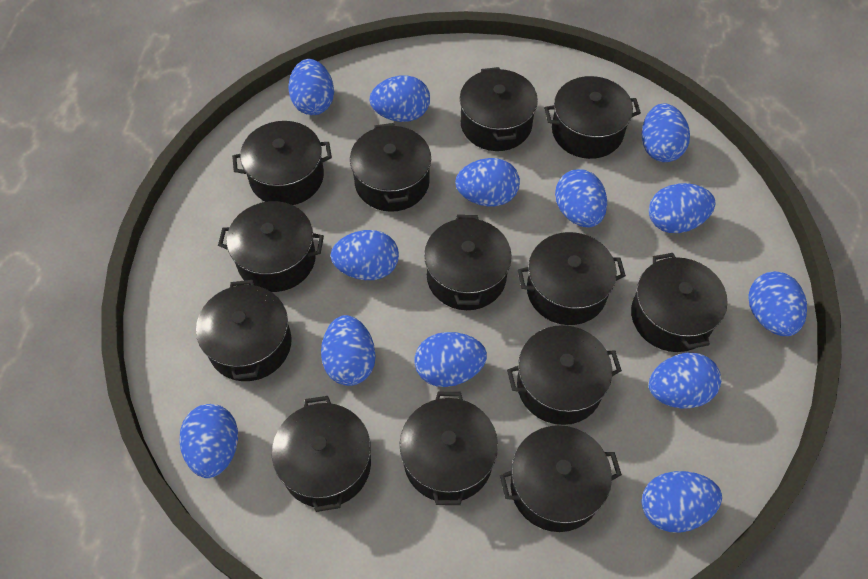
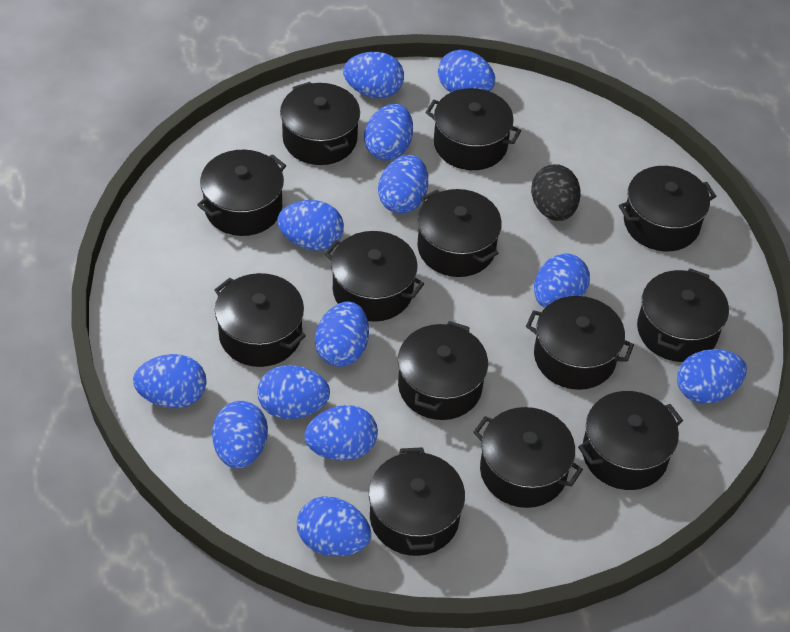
black egg: 0 -> 1

